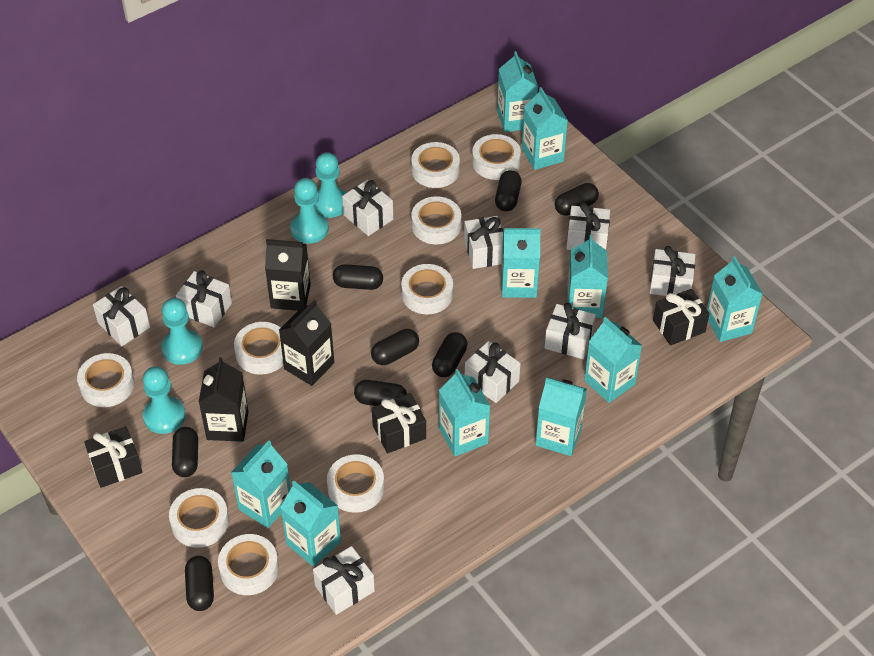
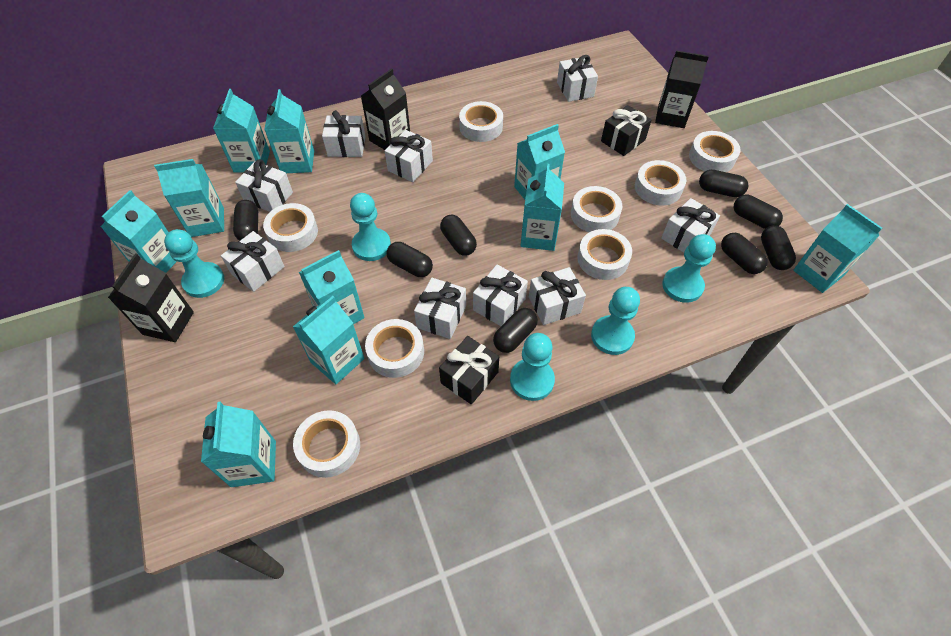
black gift: 3 -> 2
turquoise pawn: 4 -> 5
white tape: 9 -> 8

